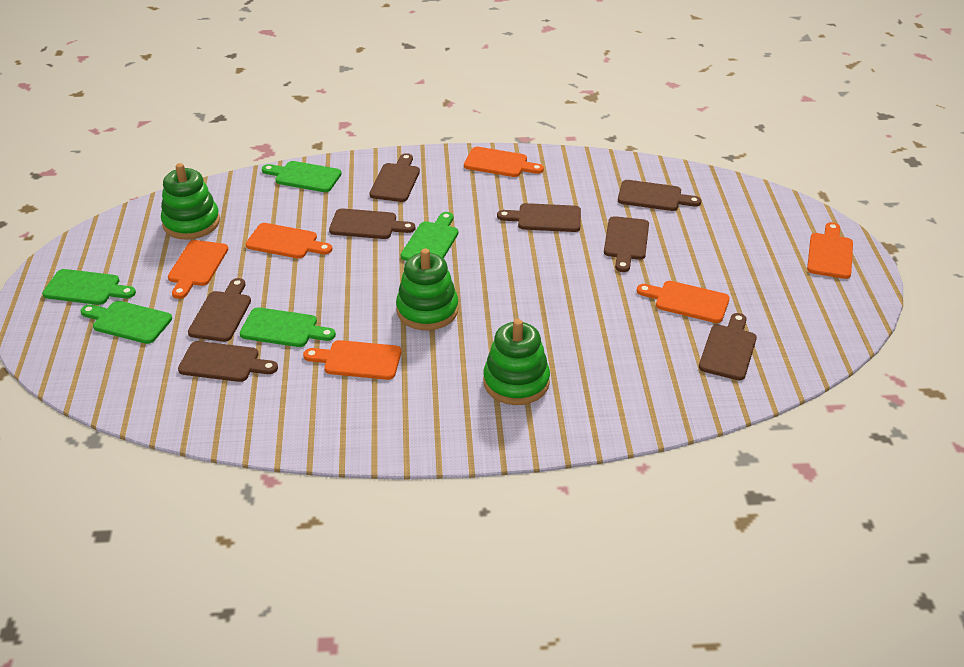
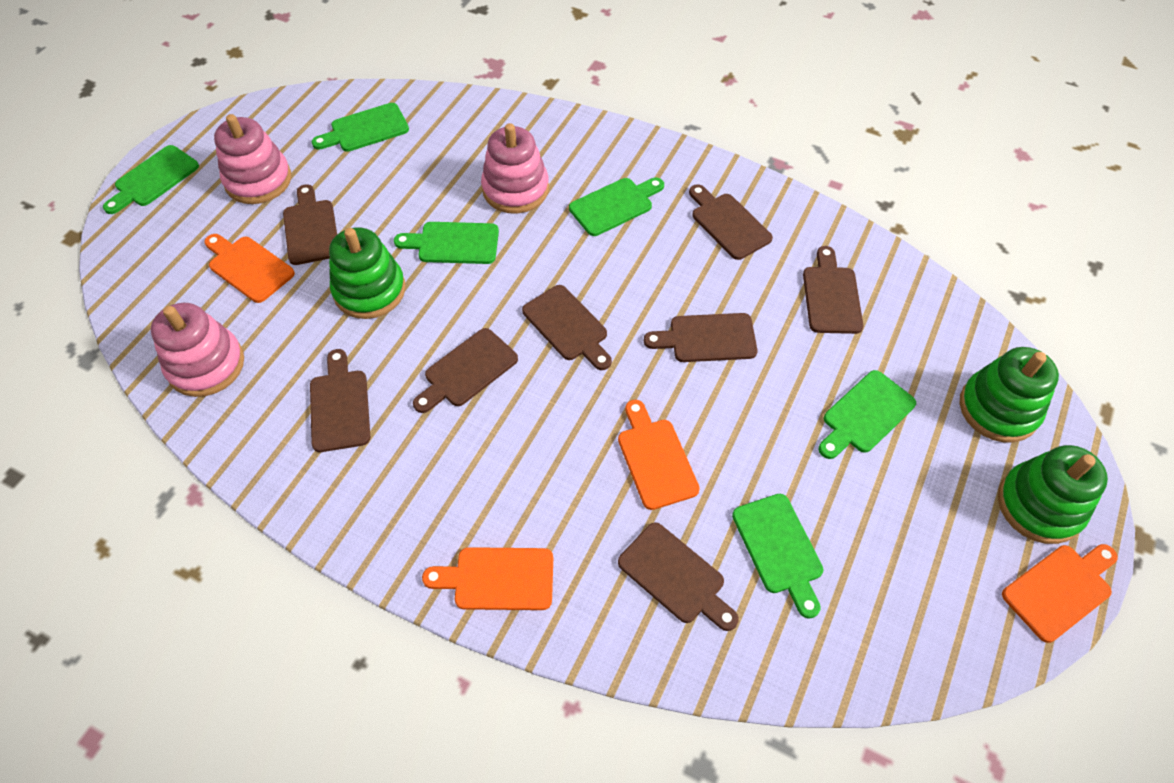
green cutting board: 5 -> 6
orange cutting board: 6 -> 4
pink stacking toy: 0 -> 3

